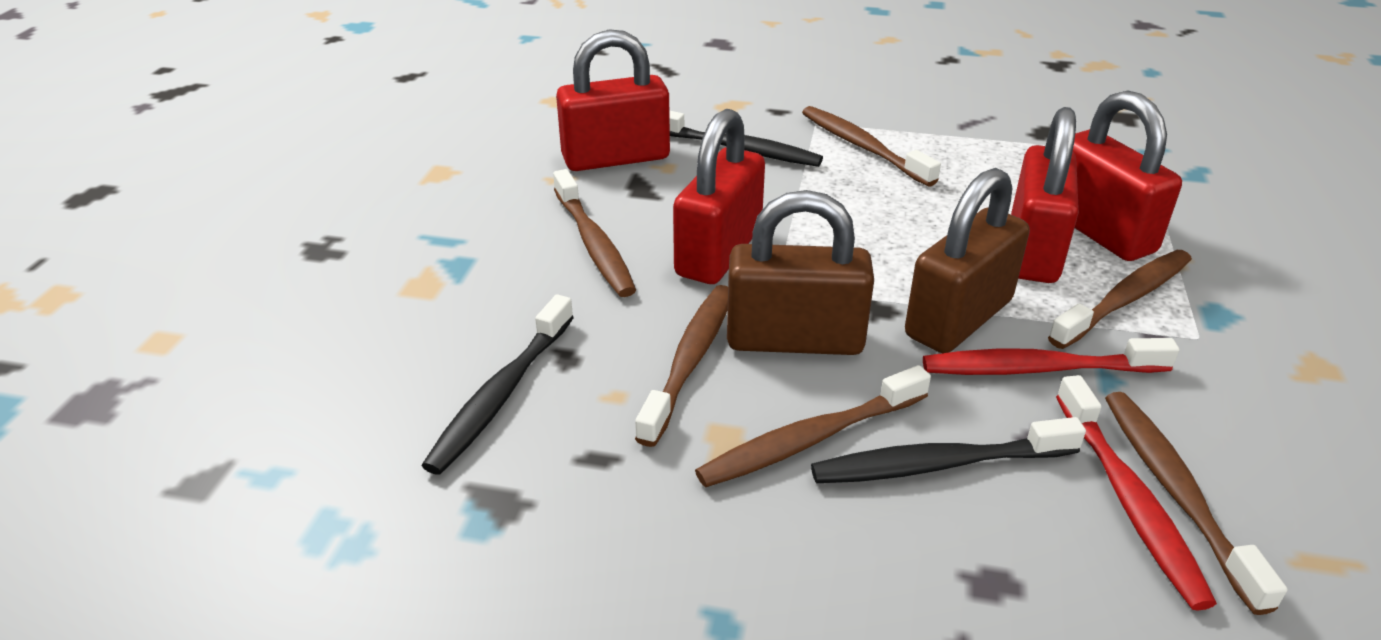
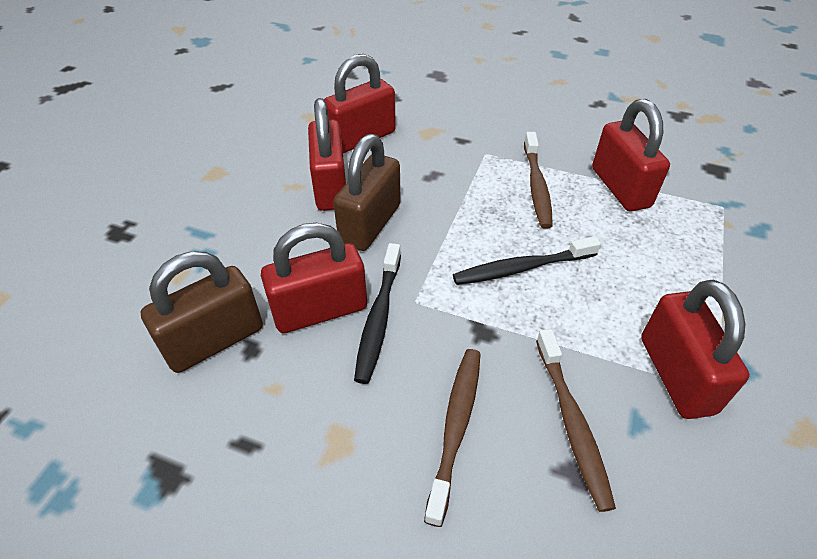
black toothbrush: 3 -> 2
brown toothbrush: 6 -> 3
red padlock: 4 -> 5
red toothbrush: 2 -> 0

